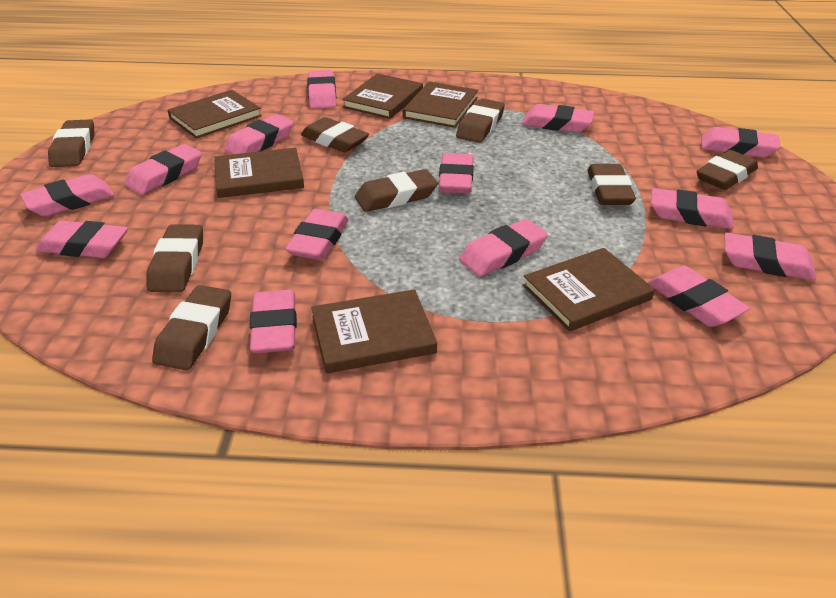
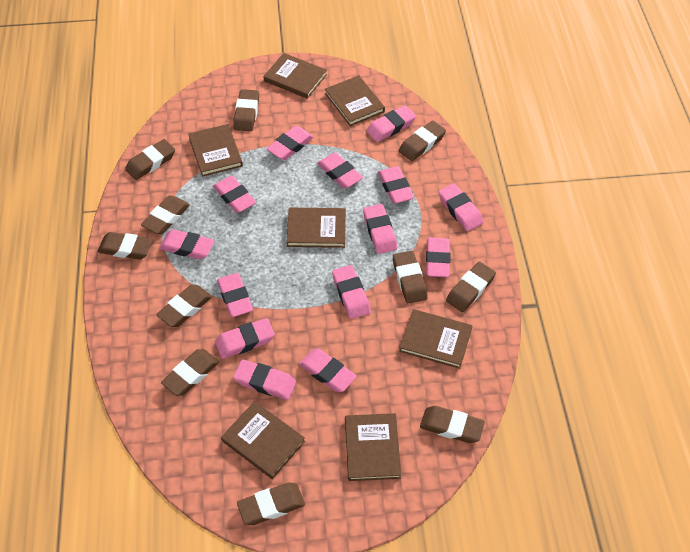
brown book: 6 -> 7
brown eraser: 8 -> 11

